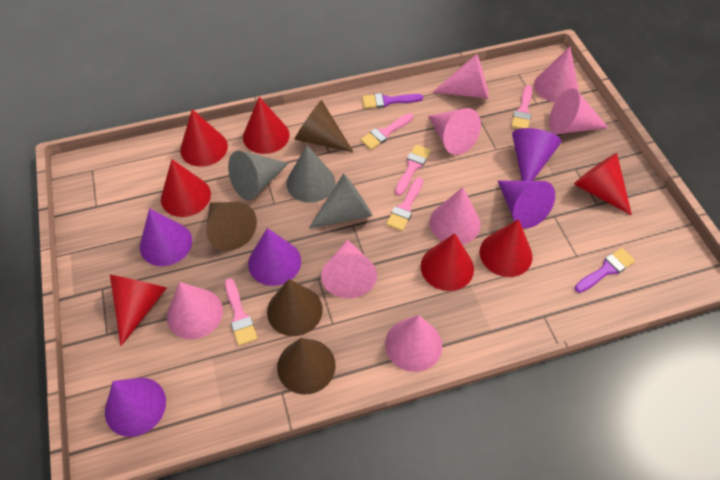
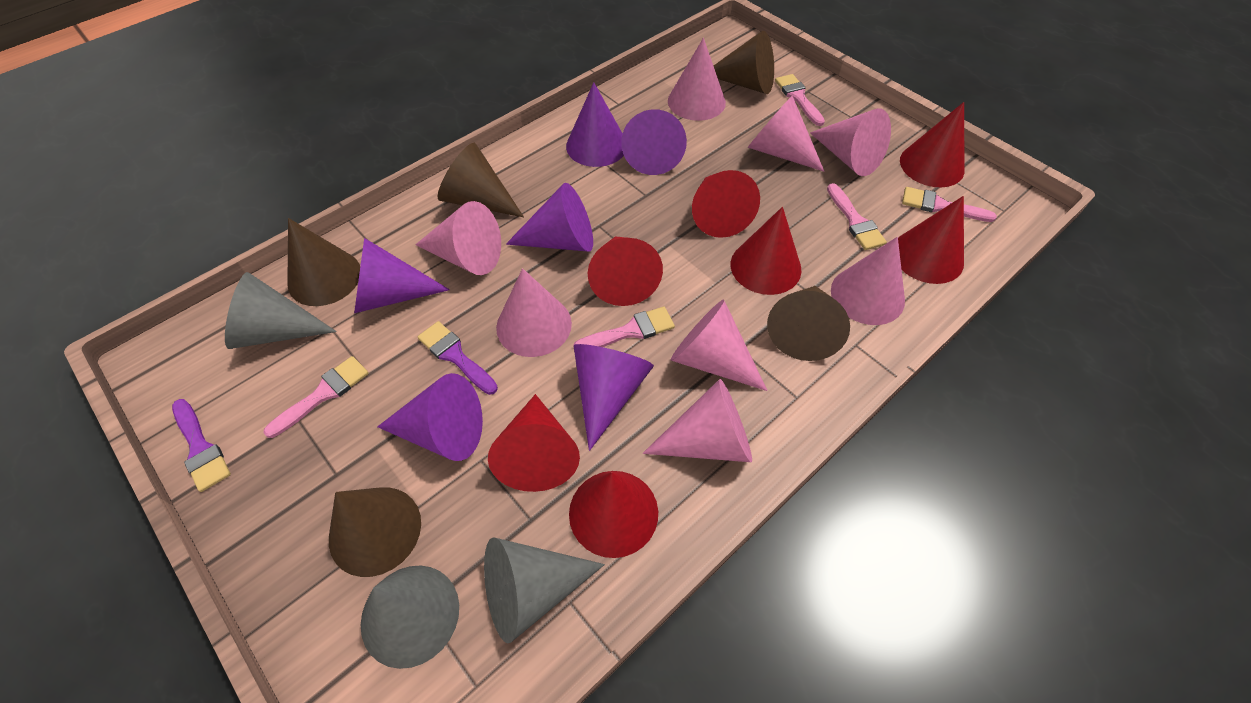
brown cone: 4 -> 5
purple cone: 5 -> 6

